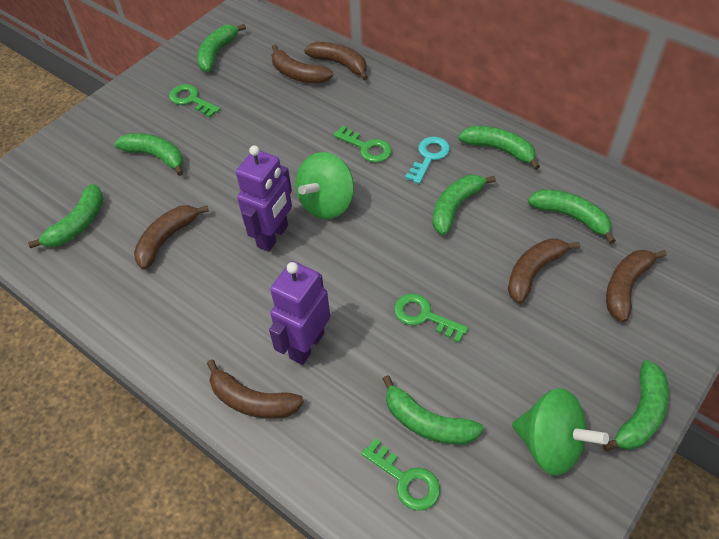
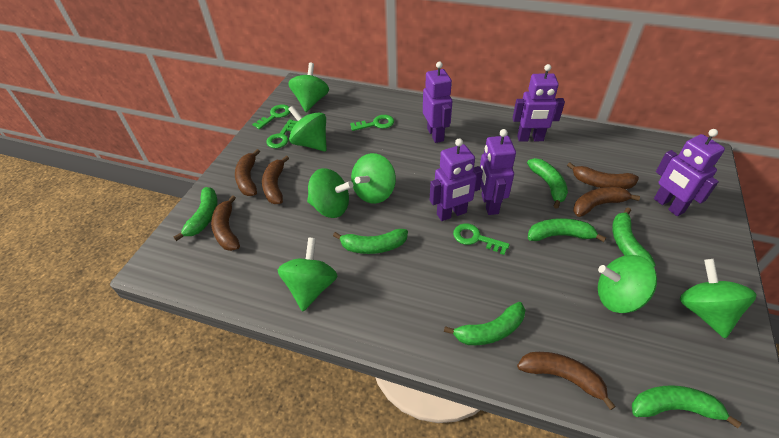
green banana: 8 -> 7
green spinning top: 2 -> 7
purple robot: 2 -> 5
turquoise key: 1 -> 0

